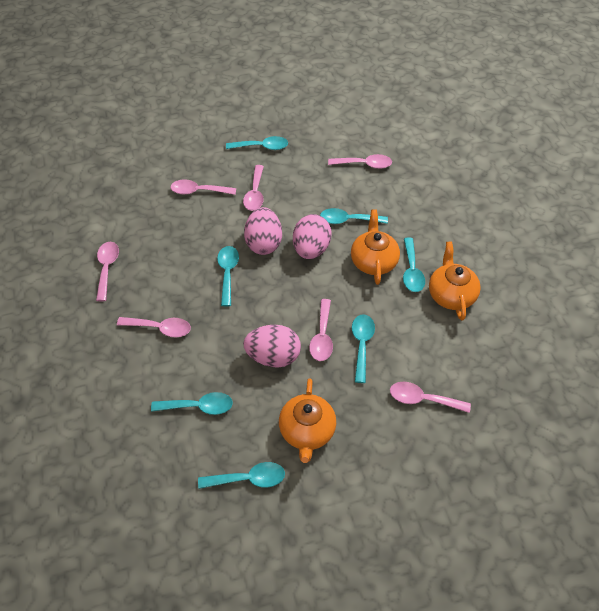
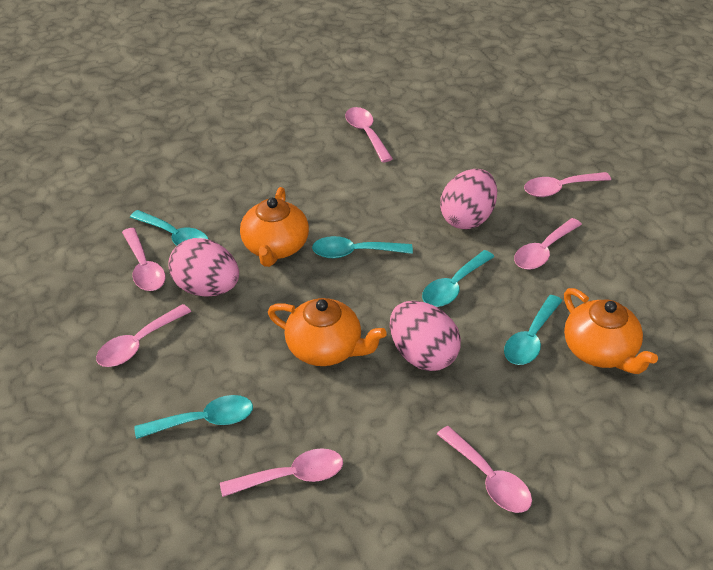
turquoise spoon: 7 -> 5

